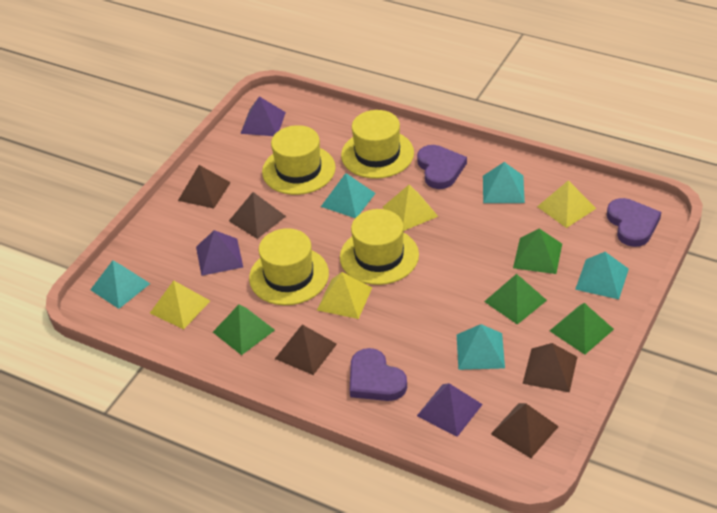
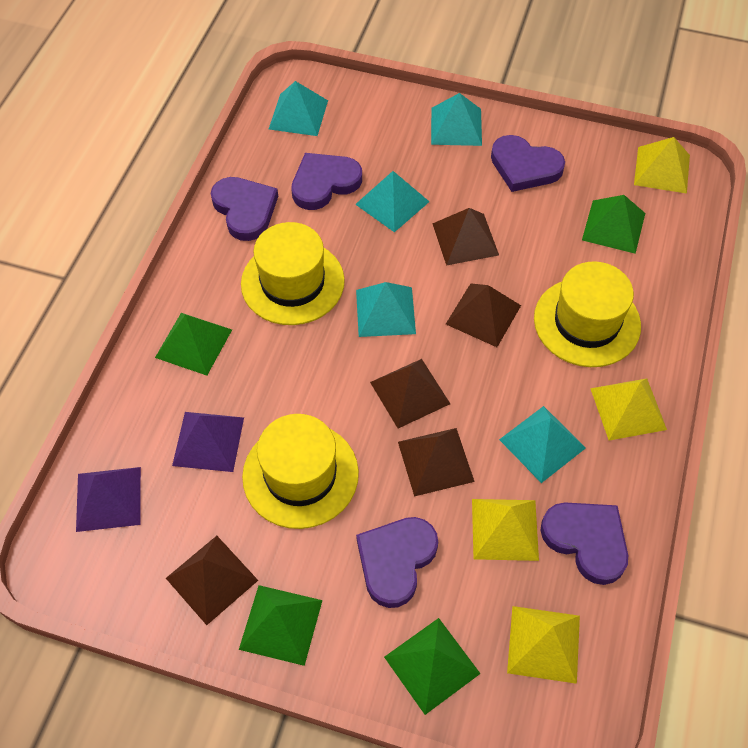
purple heart: 3 -> 5
purple pyramid: 3 -> 2
yellow hat: 4 -> 3

